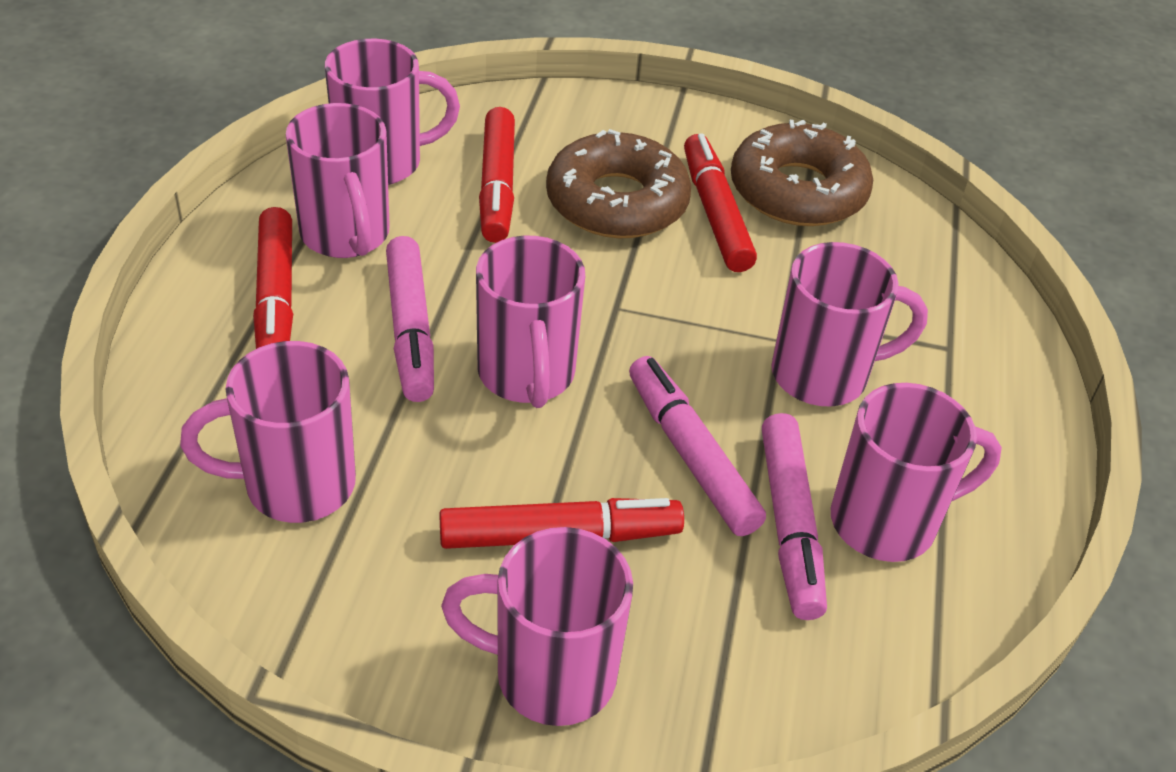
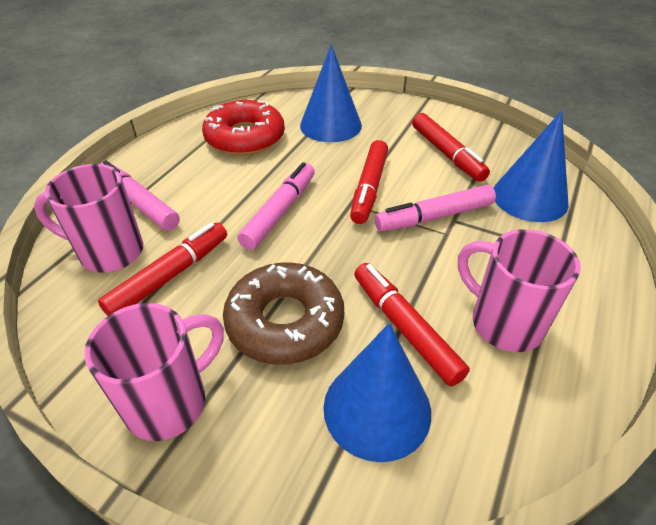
blue cone: 0 -> 3
brown donut: 2 -> 1
pink mug: 7 -> 3
red donut: 0 -> 1

